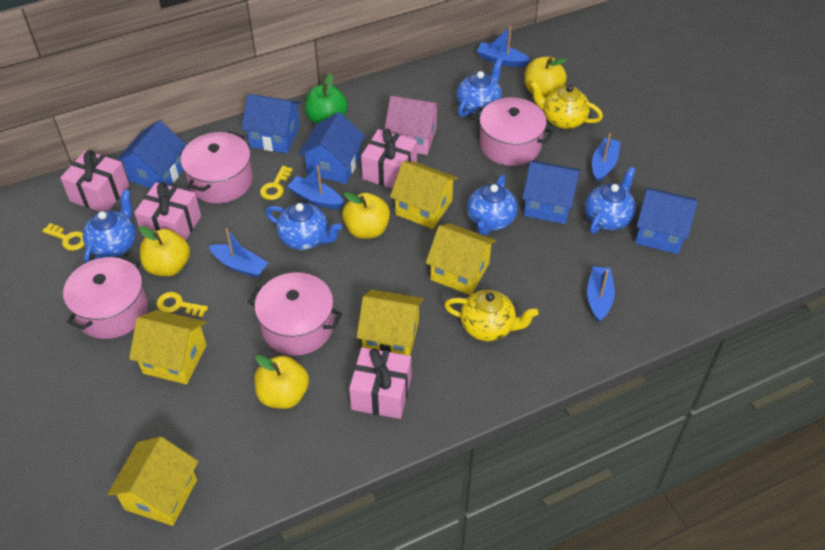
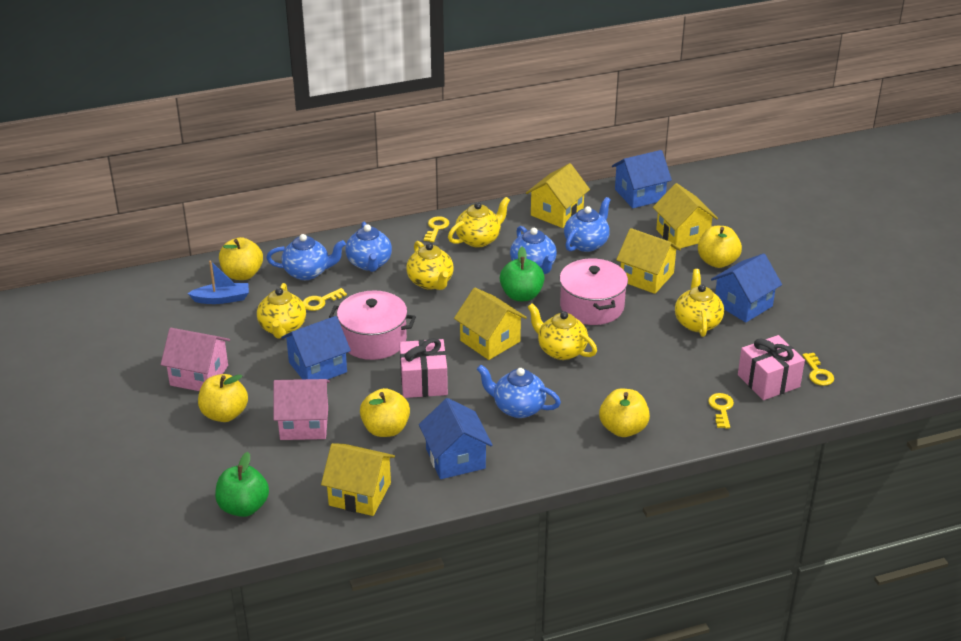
blue boat: 5 -> 1
blue house: 5 -> 4
green apple: 1 -> 2
pink gift: 4 -> 2
pink house: 1 -> 2
pink pot: 4 -> 2
yellow apple: 4 -> 5
yellow key: 3 -> 4
yellow teapot: 2 -> 5

